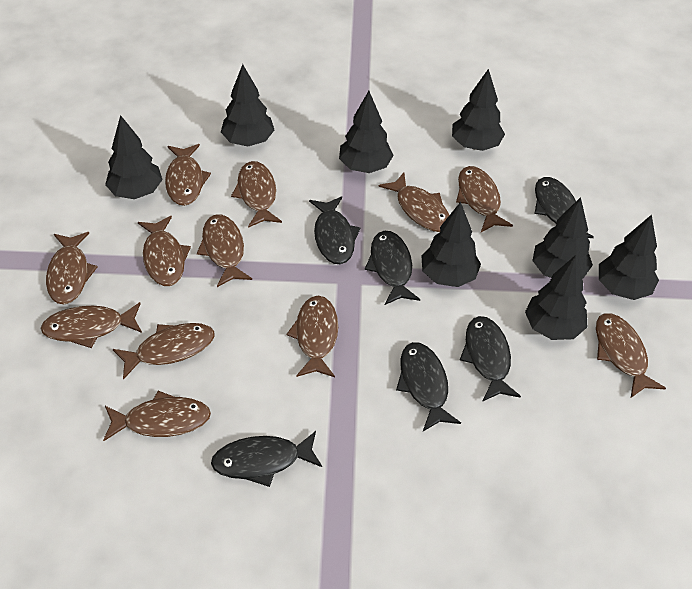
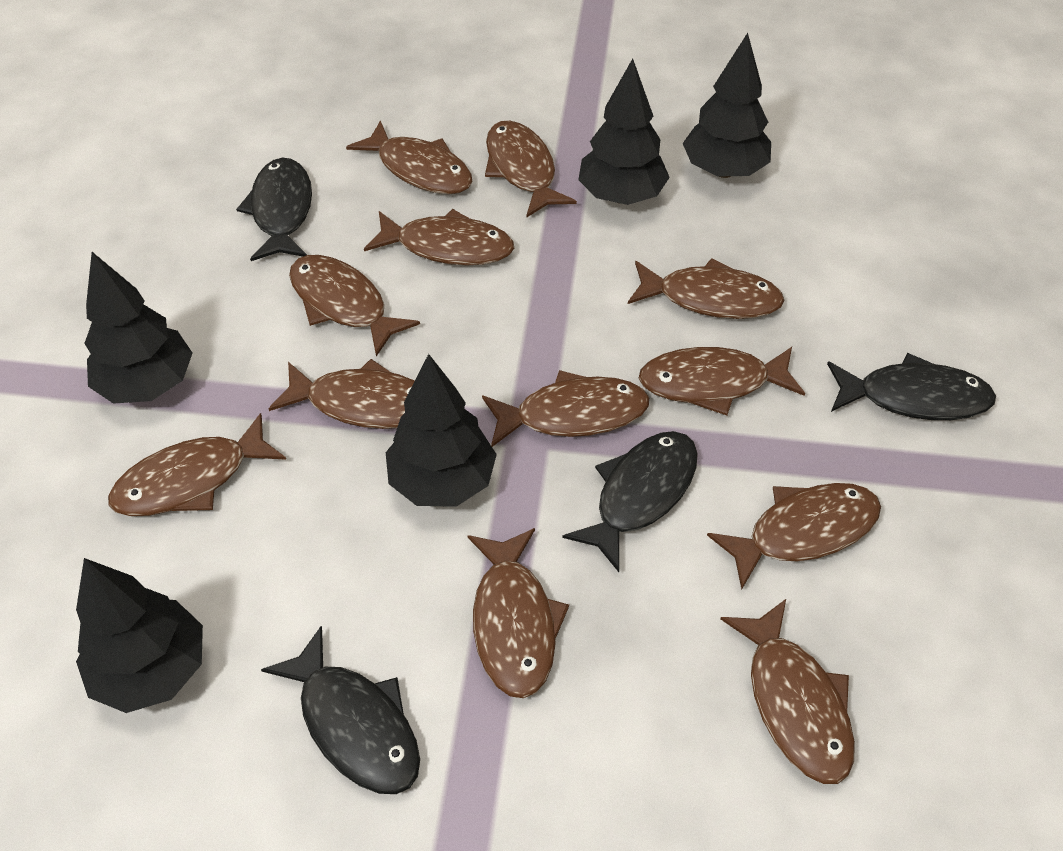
black fish: 6 -> 4
black tree: 8 -> 5

